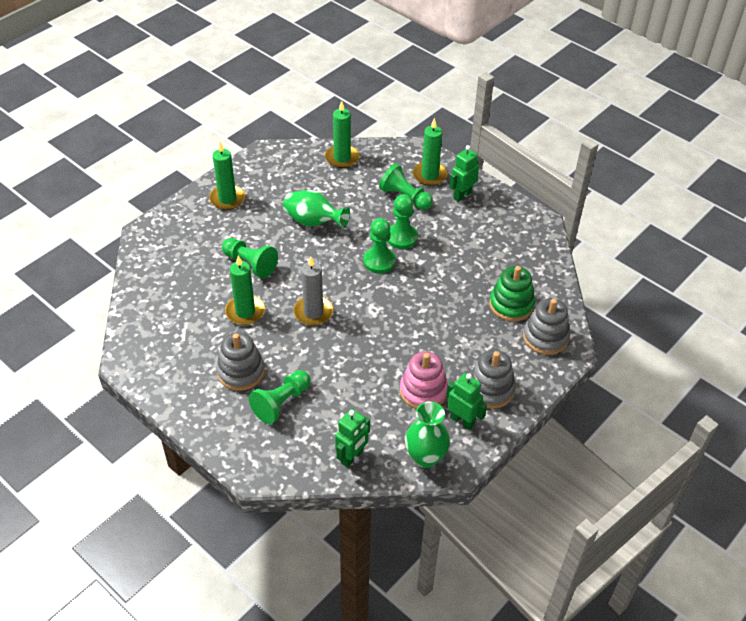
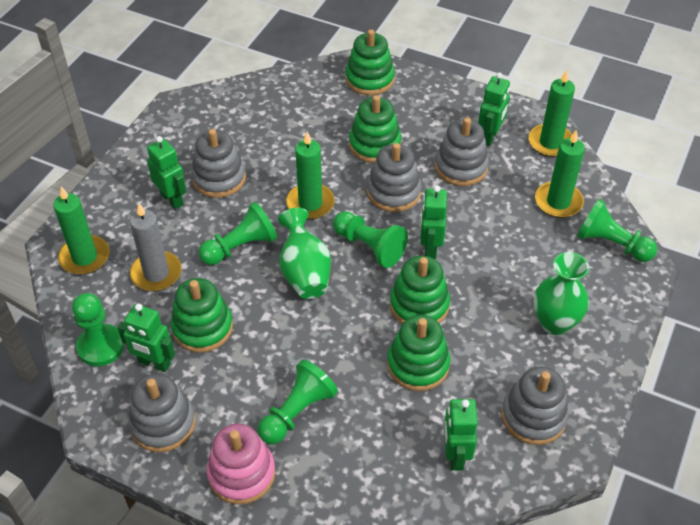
green robot: 3 -> 5
green stacking toy: 1 -> 5
grey stacking toy: 3 -> 5

